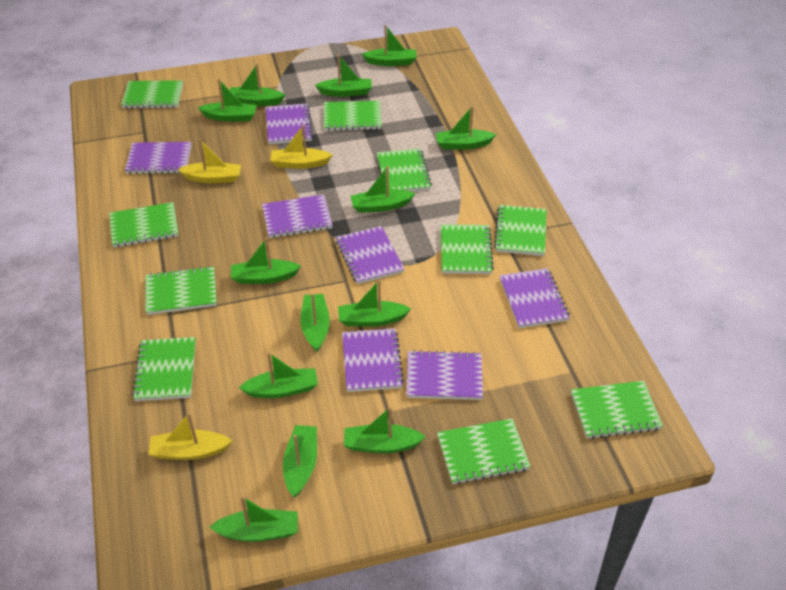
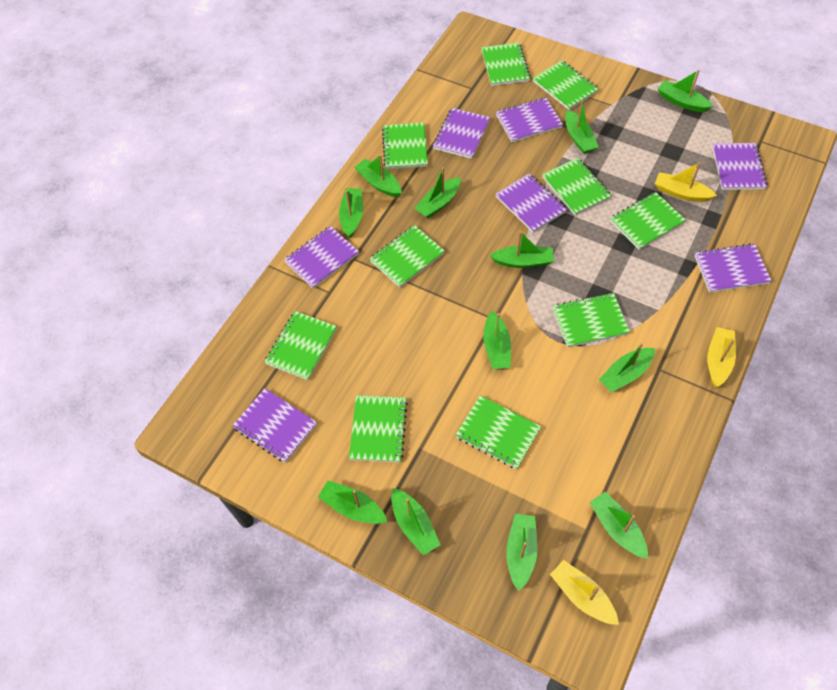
green boat: 13 -> 12

